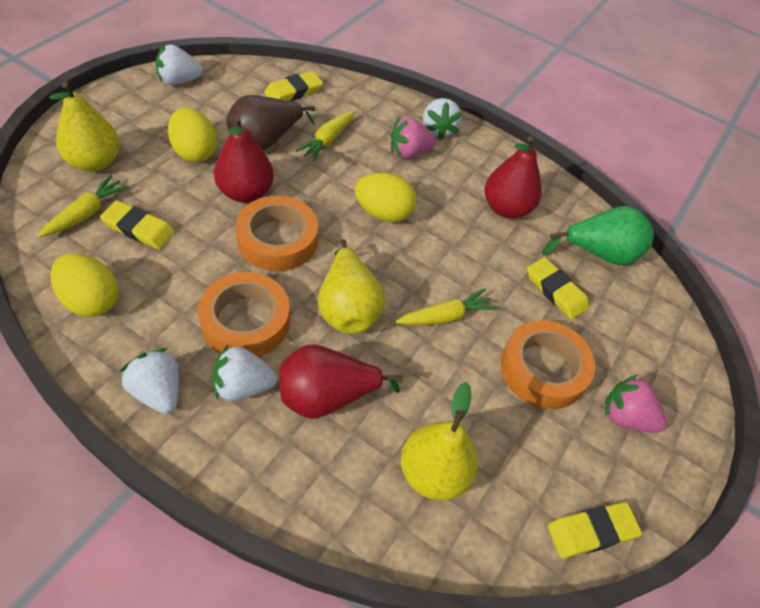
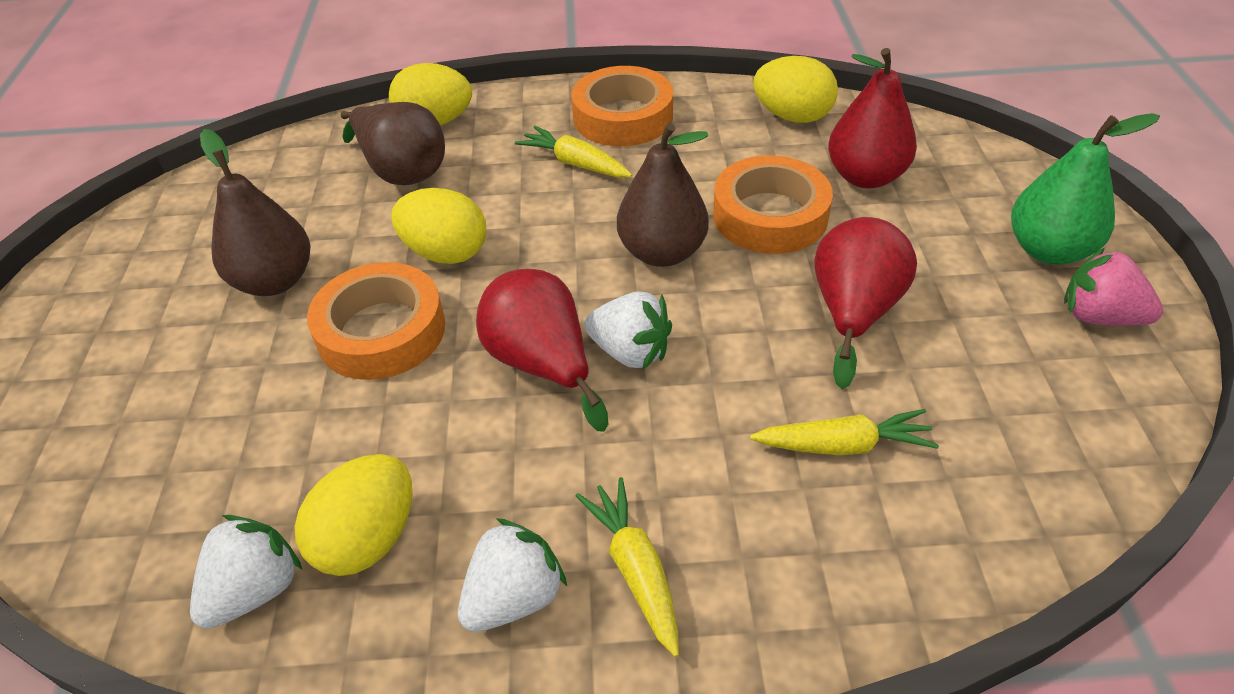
brown pear: 1 -> 3
pink strawberry: 2 -> 1
white strawberry: 4 -> 3
yellow egg: 3 -> 4
yellow eraser: 4 -> 0
yellow pear: 3 -> 0

